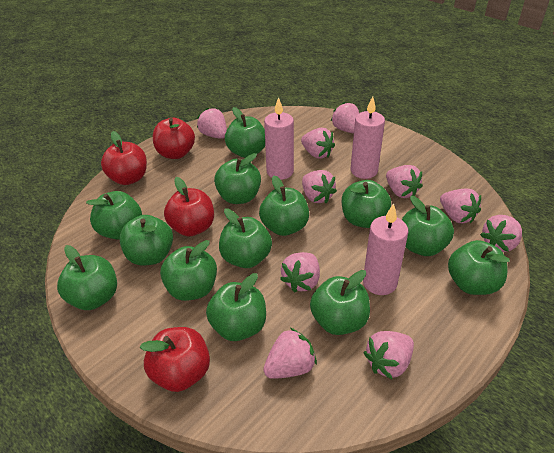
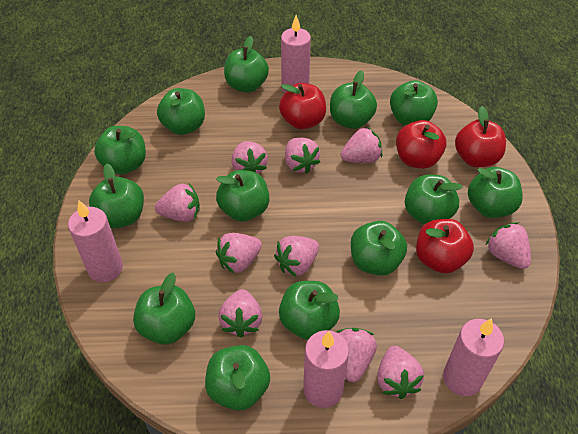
pink candle: 3 -> 4

